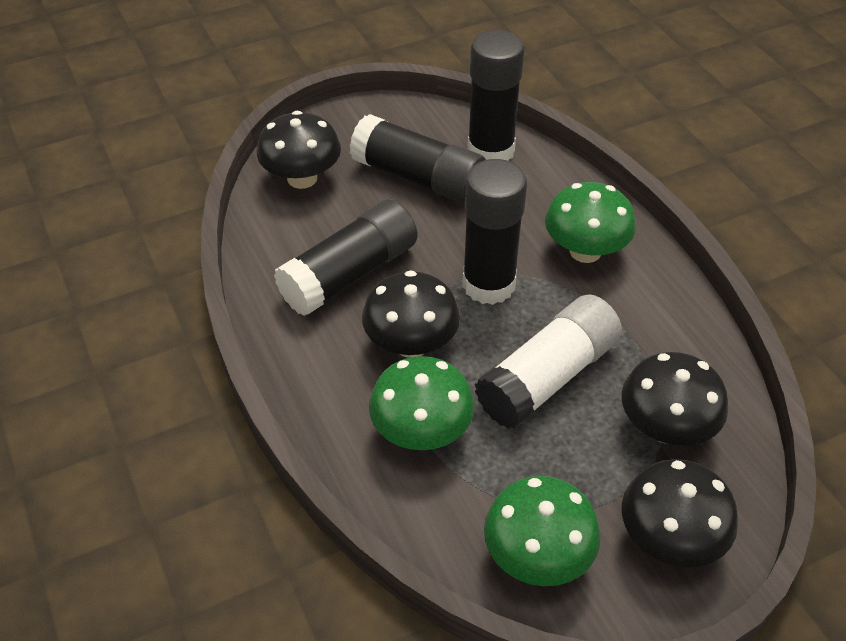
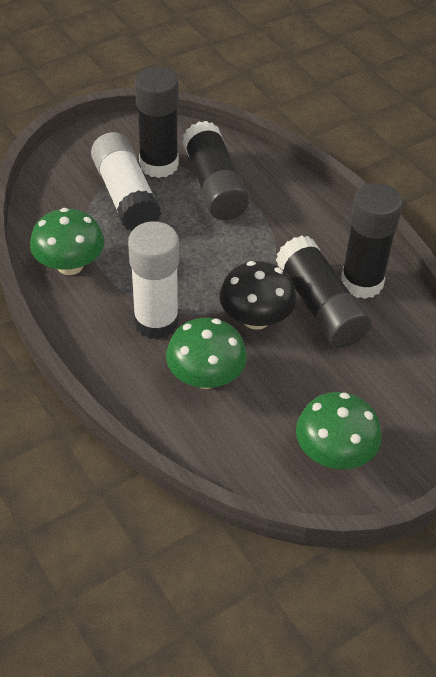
black mushroom: 4 -> 1
white glue stick: 1 -> 2

